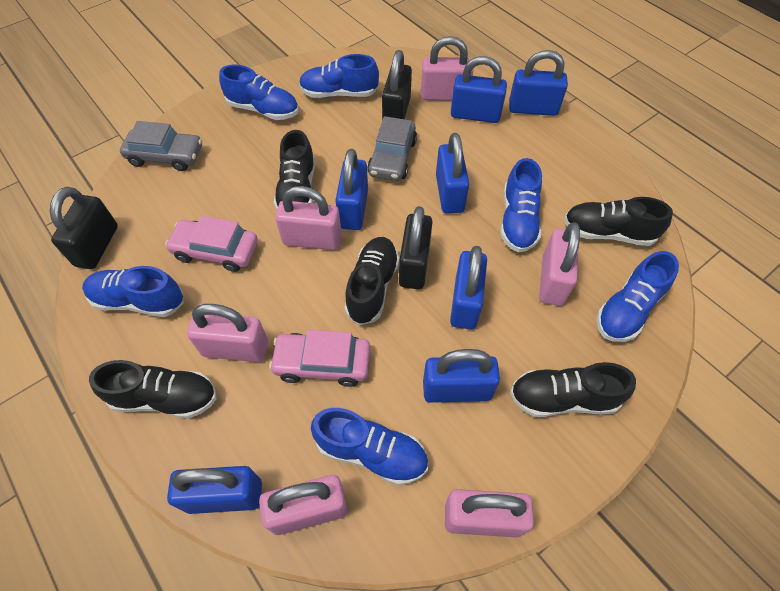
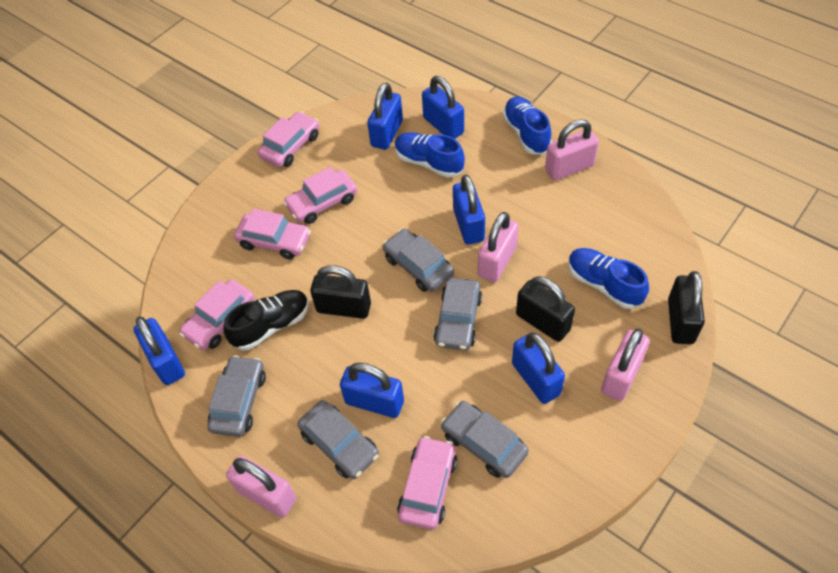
black shoe: 5 -> 1
blue padlock: 7 -> 6
blue shoe: 6 -> 3
grey car: 2 -> 5
pink car: 2 -> 5
pink padlock: 6 -> 4

